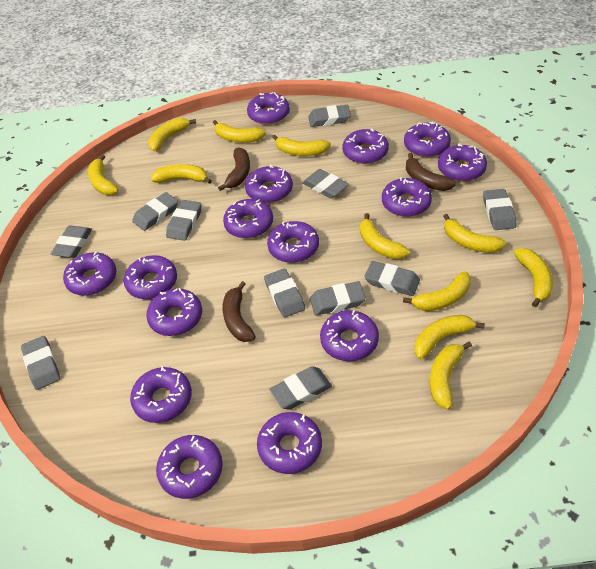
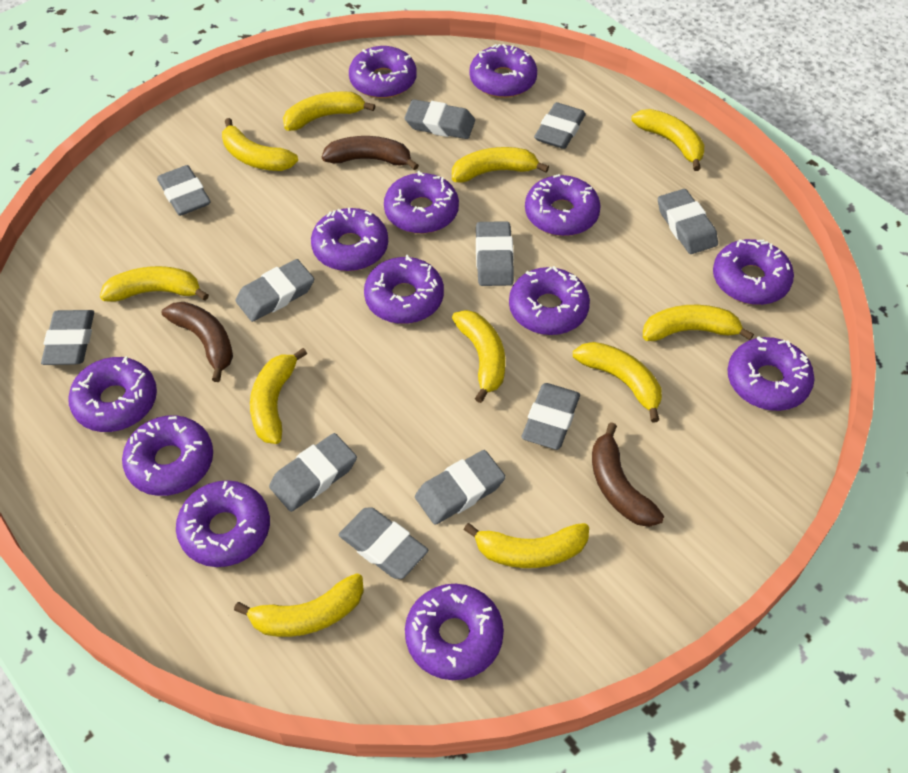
purple donut: 15 -> 13

